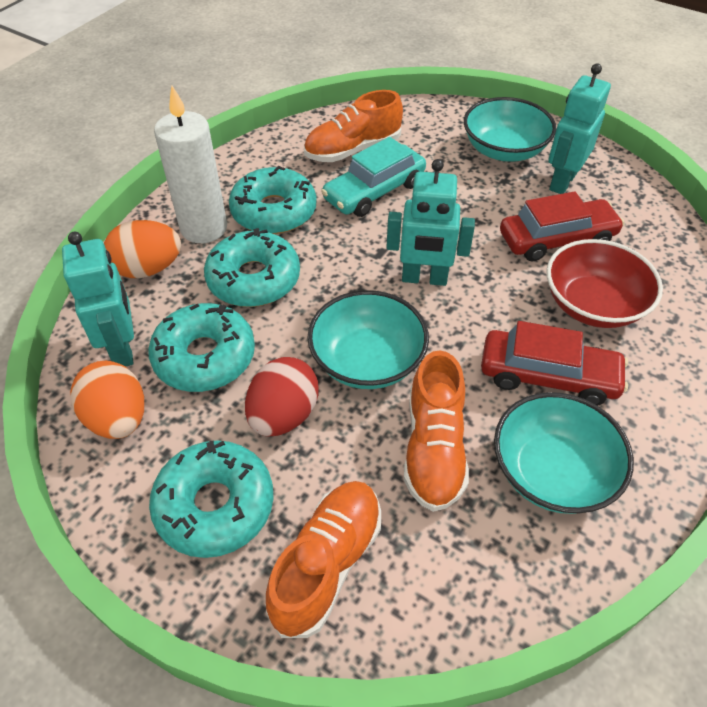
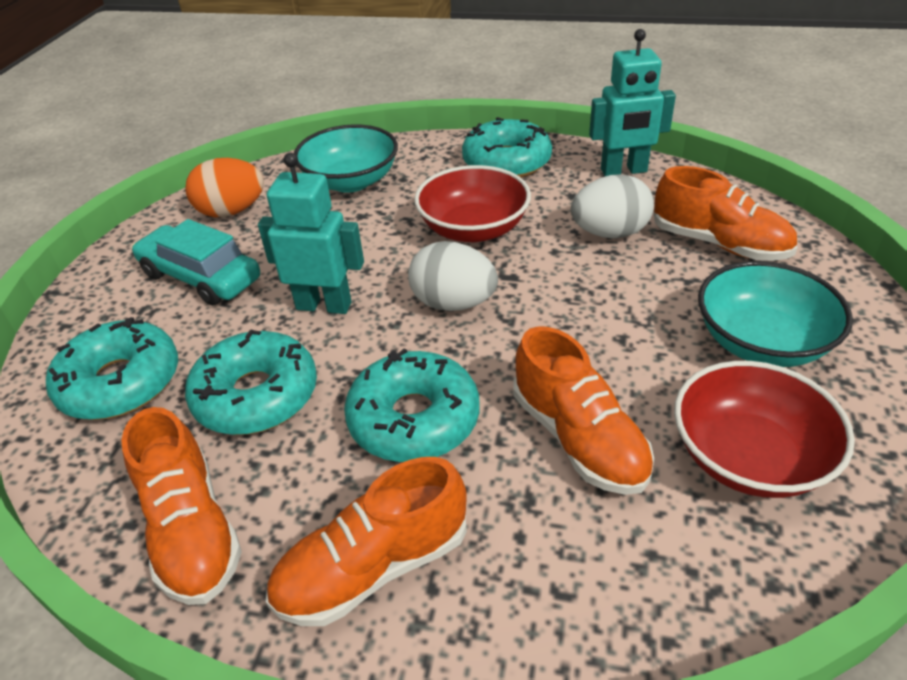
orange egg: 2 -> 1
orange shoe: 3 -> 4
red bowl: 1 -> 2
red car: 2 -> 0
red egg: 1 -> 0
turquoise bowl: 3 -> 2
turquoise robot: 3 -> 2
white candle: 1 -> 0
white egg: 0 -> 2

